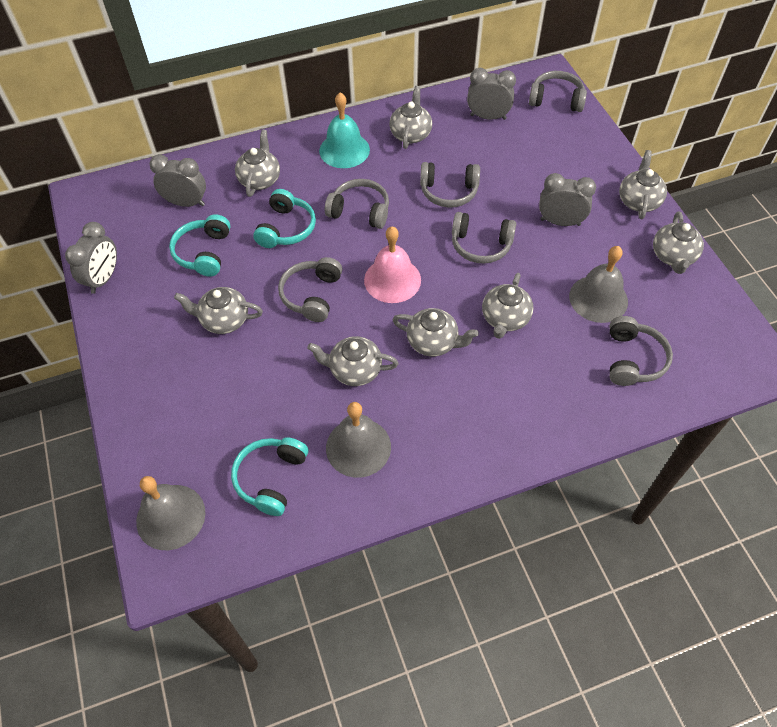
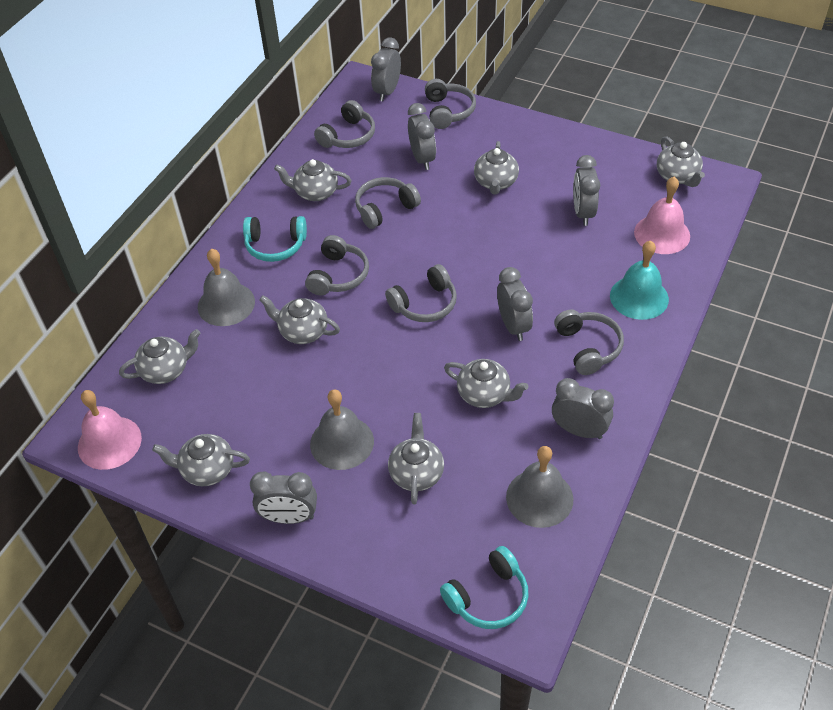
grey clock: 4 -> 6
pink bell: 1 -> 2
turquoise headphones: 3 -> 2

